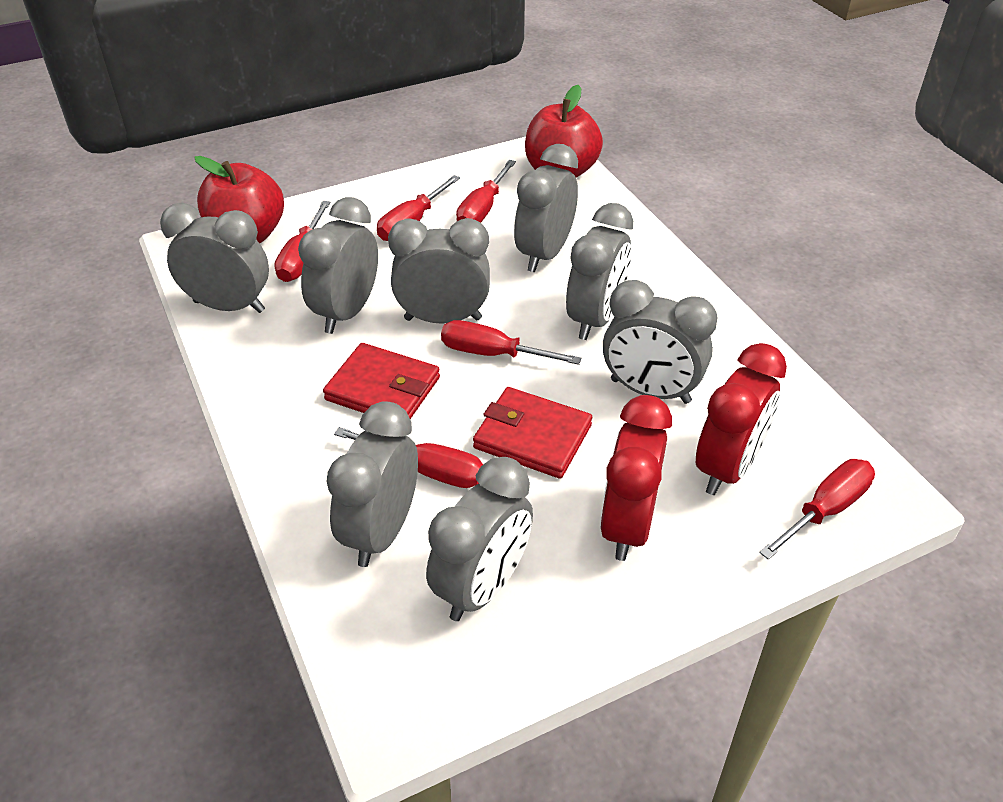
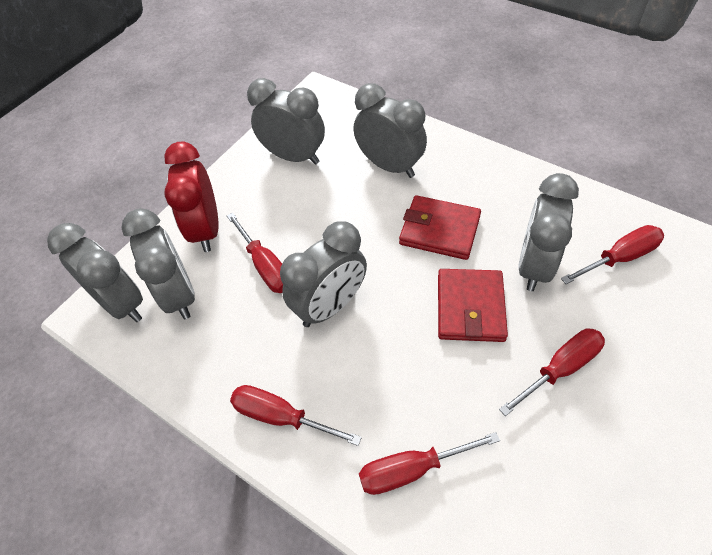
grey clock: 8 -> 6
red apple: 2 -> 0
red clock: 2 -> 1
red screwdriver: 6 -> 5

